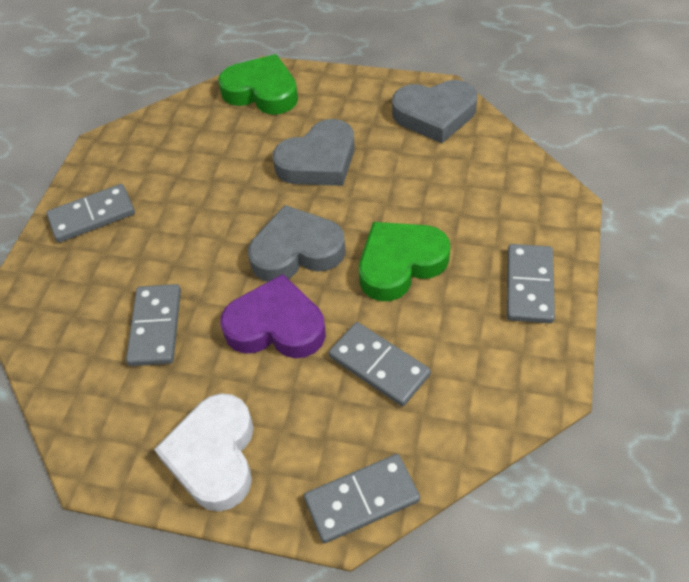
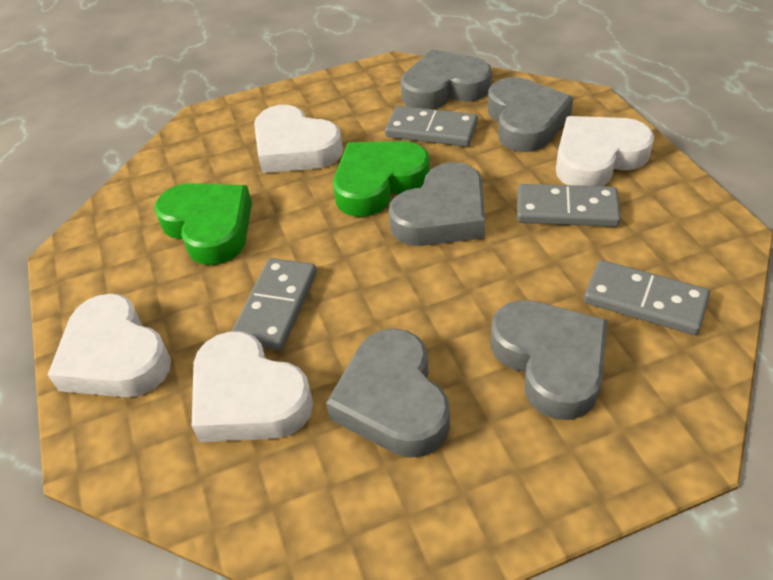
grey domino: 5 -> 4
grey heart: 3 -> 5
purple heart: 1 -> 0
white heart: 1 -> 4

